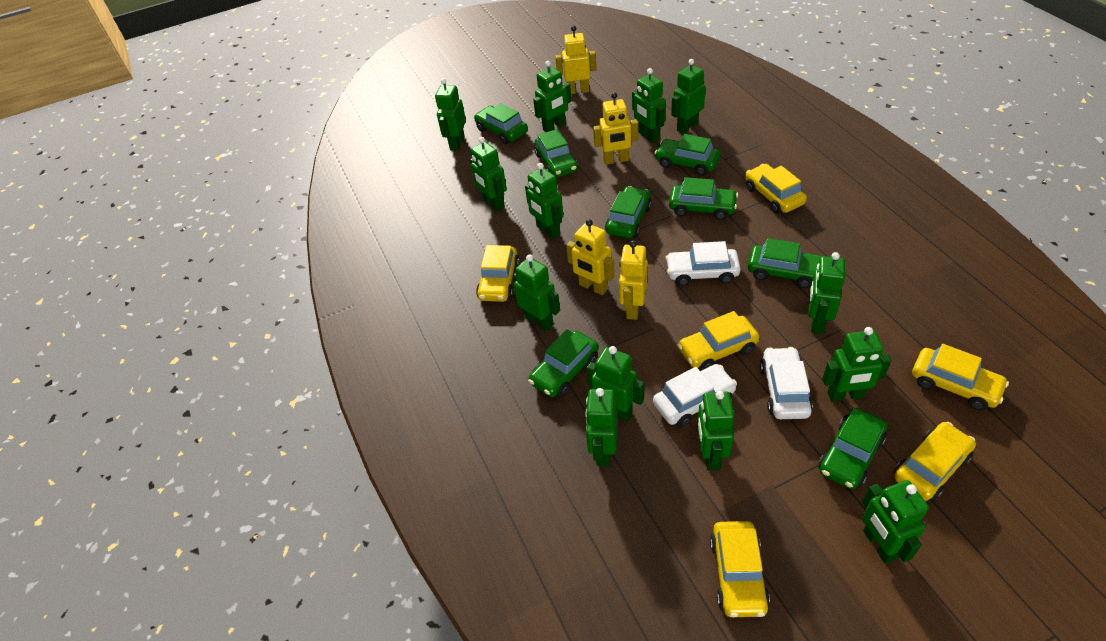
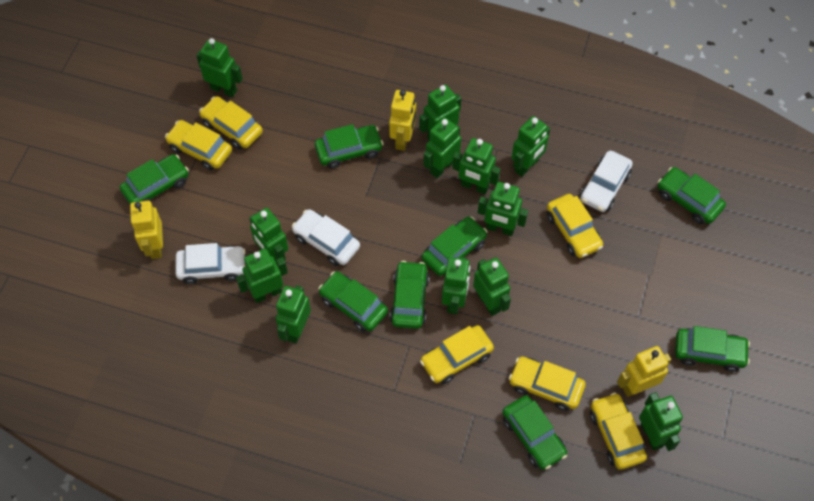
green robot: 13 -> 12
yellow robot: 4 -> 3

